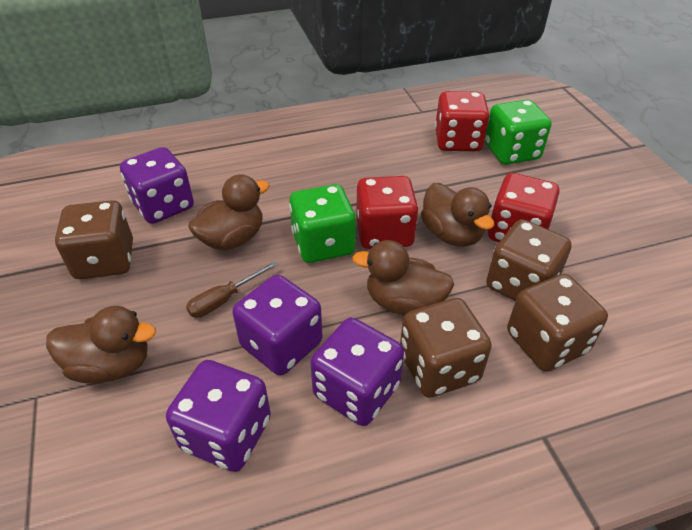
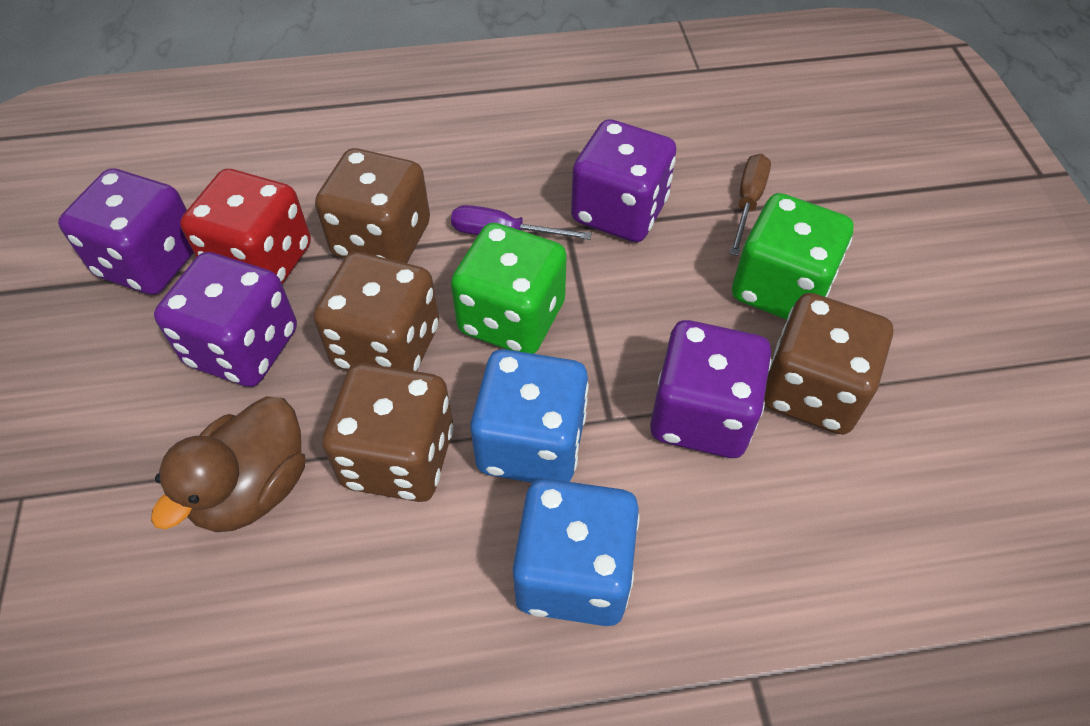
blue dice: 0 -> 2
brown duck: 4 -> 1
purple screwdriver: 0 -> 1
red dice: 3 -> 1

